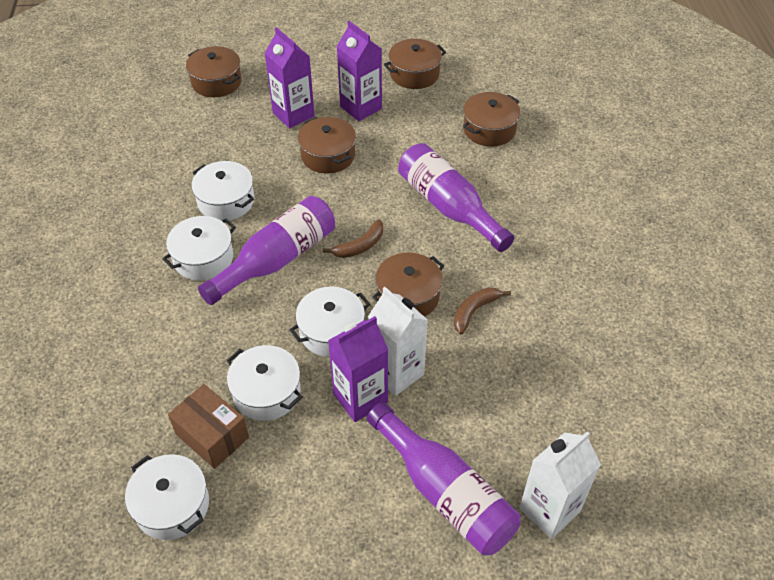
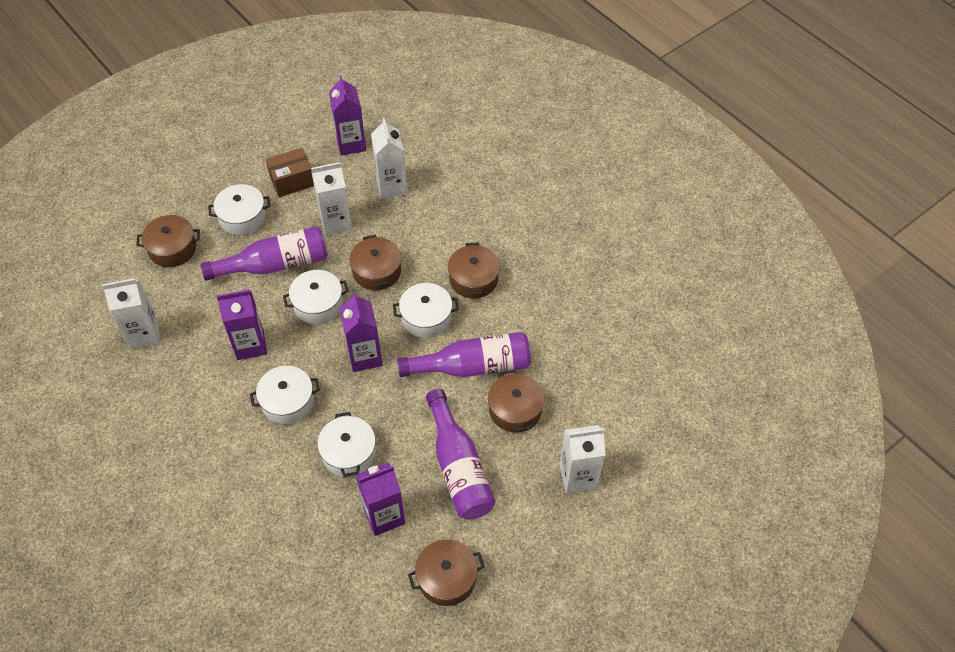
brown banana: 2 -> 0
purple carton: 3 -> 4
white carton: 2 -> 4

